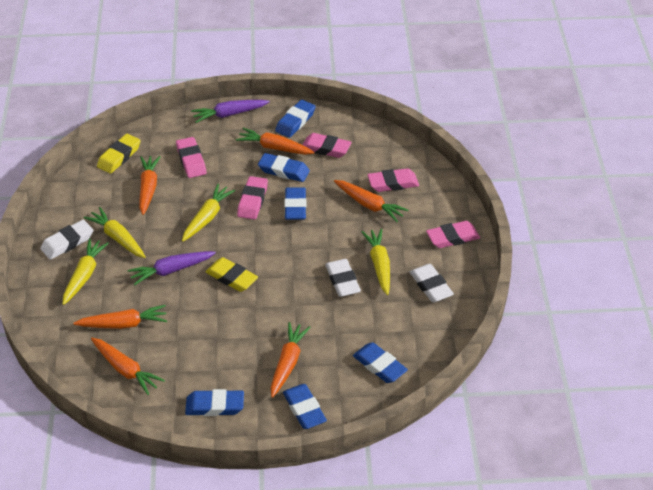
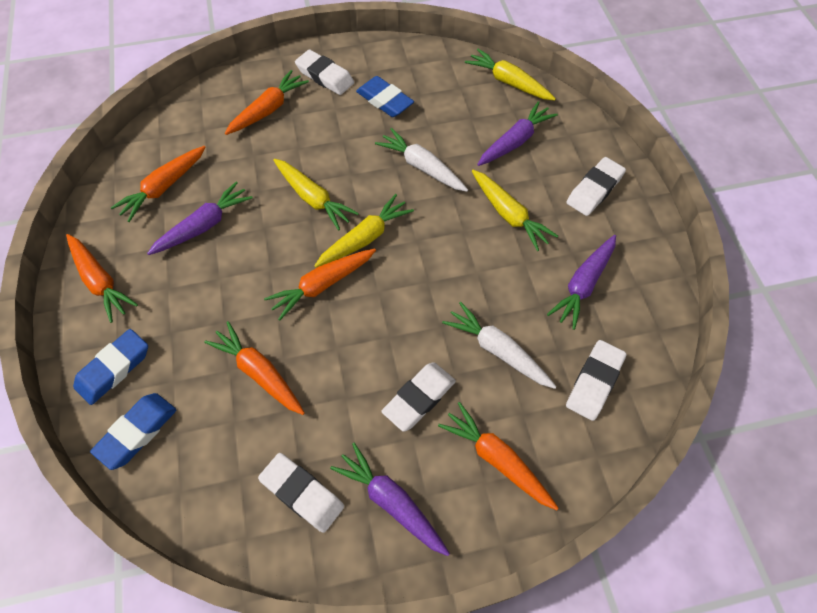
blue eraser: 6 -> 3
pink eraser: 5 -> 0
purple carrot: 2 -> 4
white carrot: 0 -> 2
white eraser: 3 -> 5
yellow eraser: 2 -> 0

